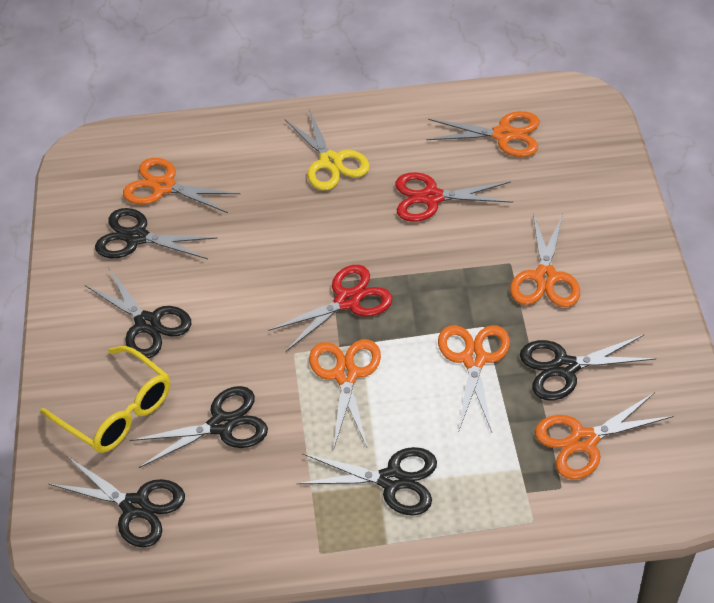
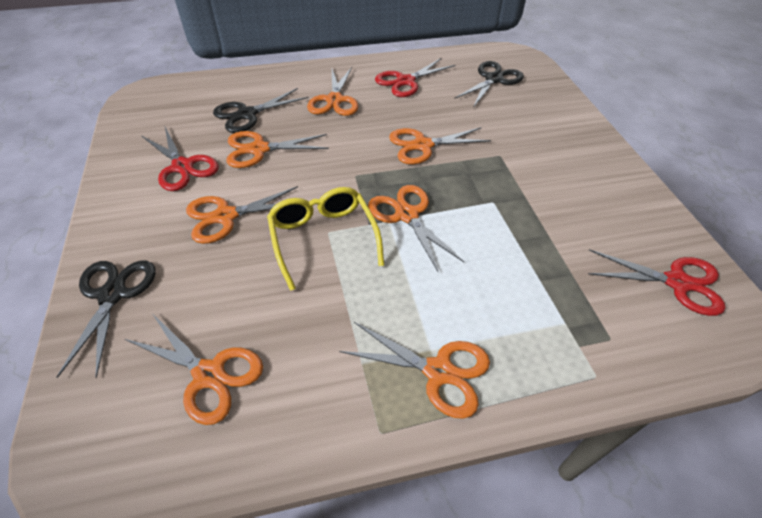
black scissors: 6 -> 3
orange scissors: 6 -> 7
red scissors: 2 -> 3
yellow scissors: 1 -> 0

